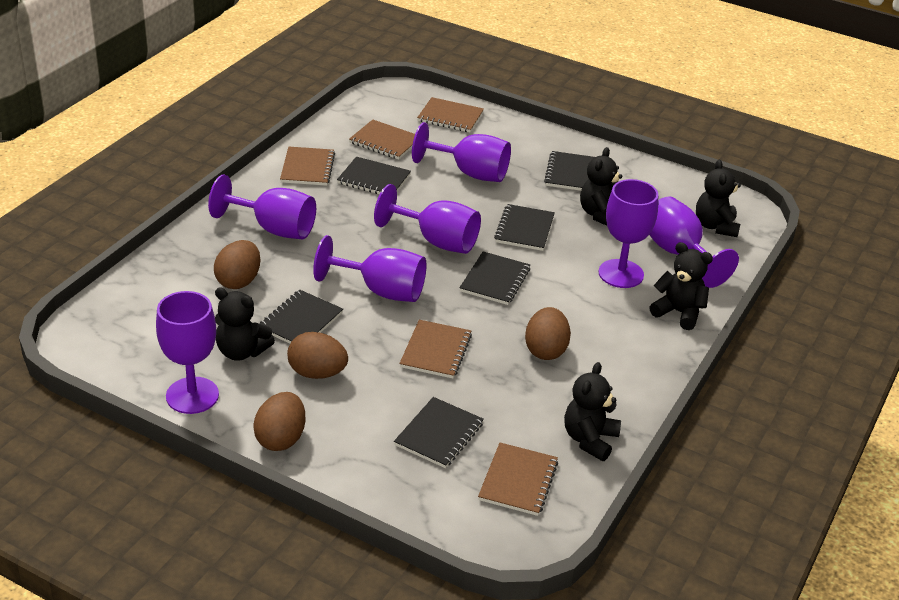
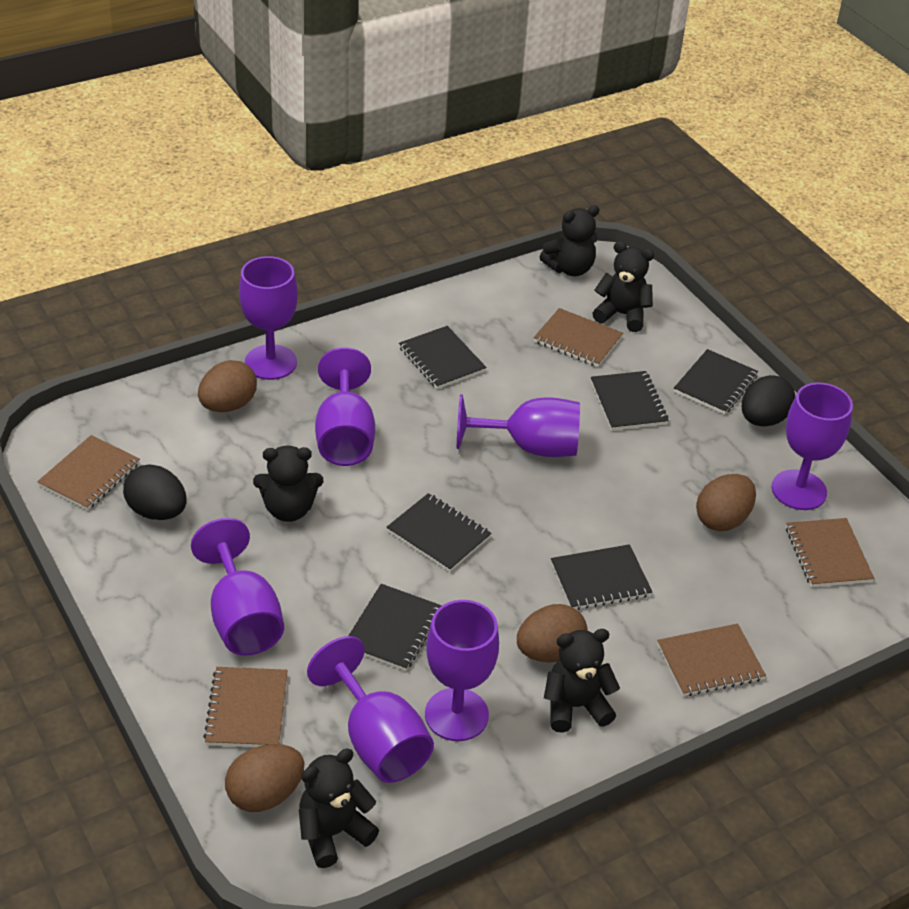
black egg: 0 -> 2

